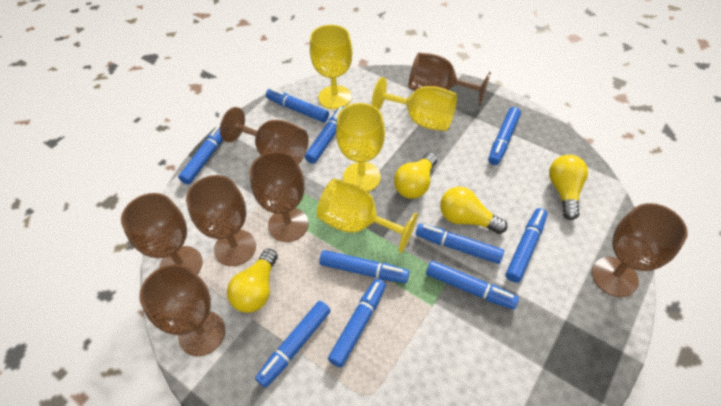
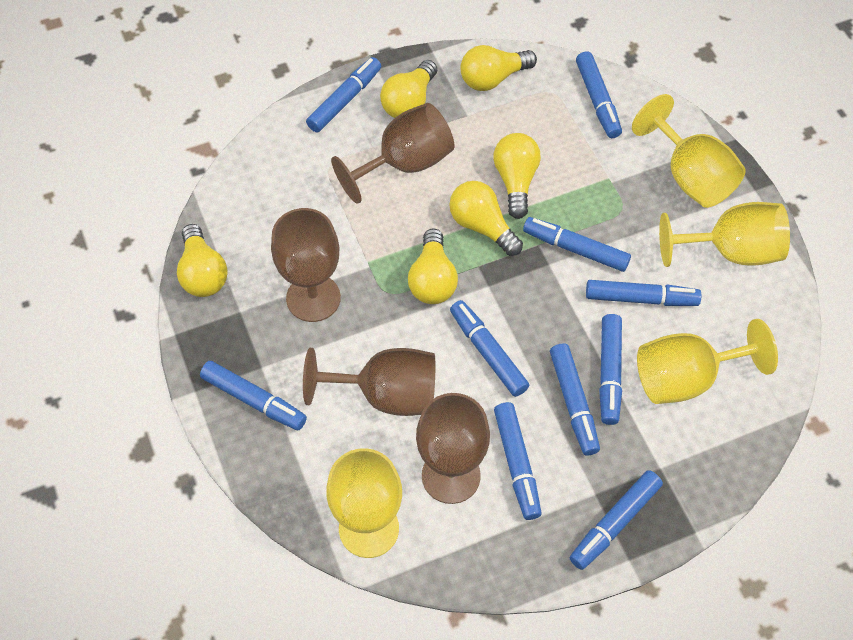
brown goblet: 7 -> 4
yellow light bulb: 4 -> 6

